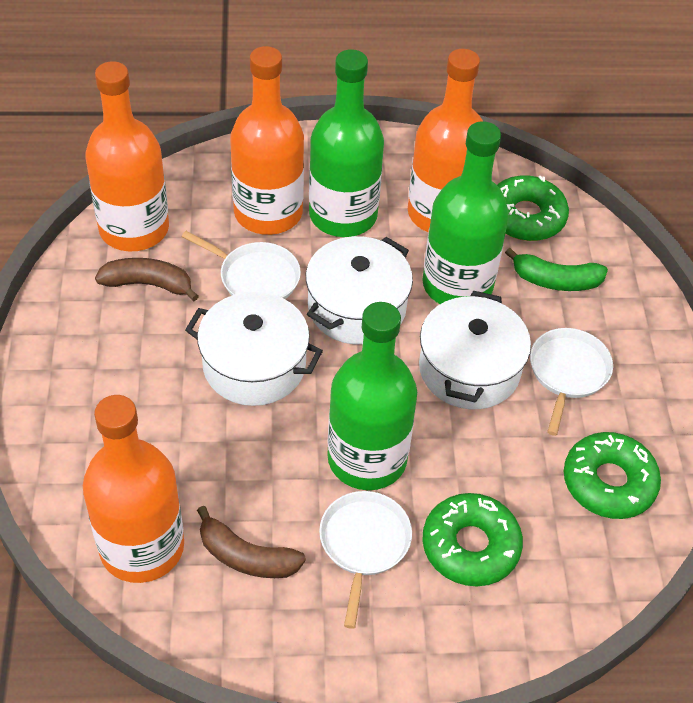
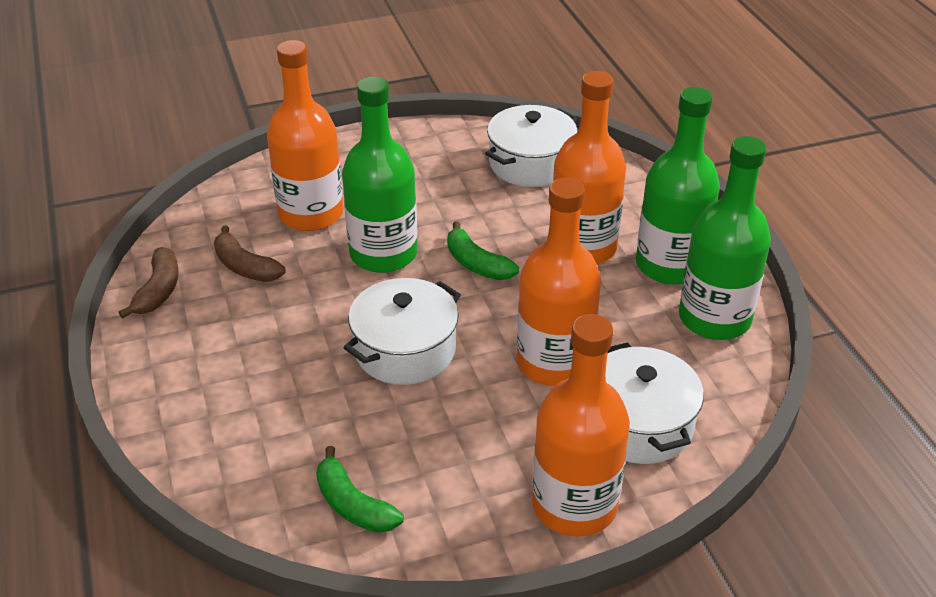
green banana: 1 -> 2
green donut: 3 -> 0
white pan: 3 -> 0

